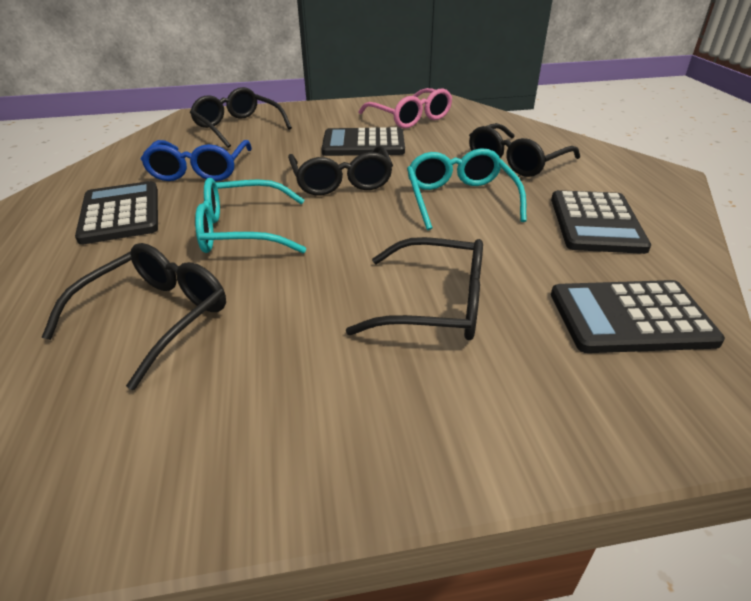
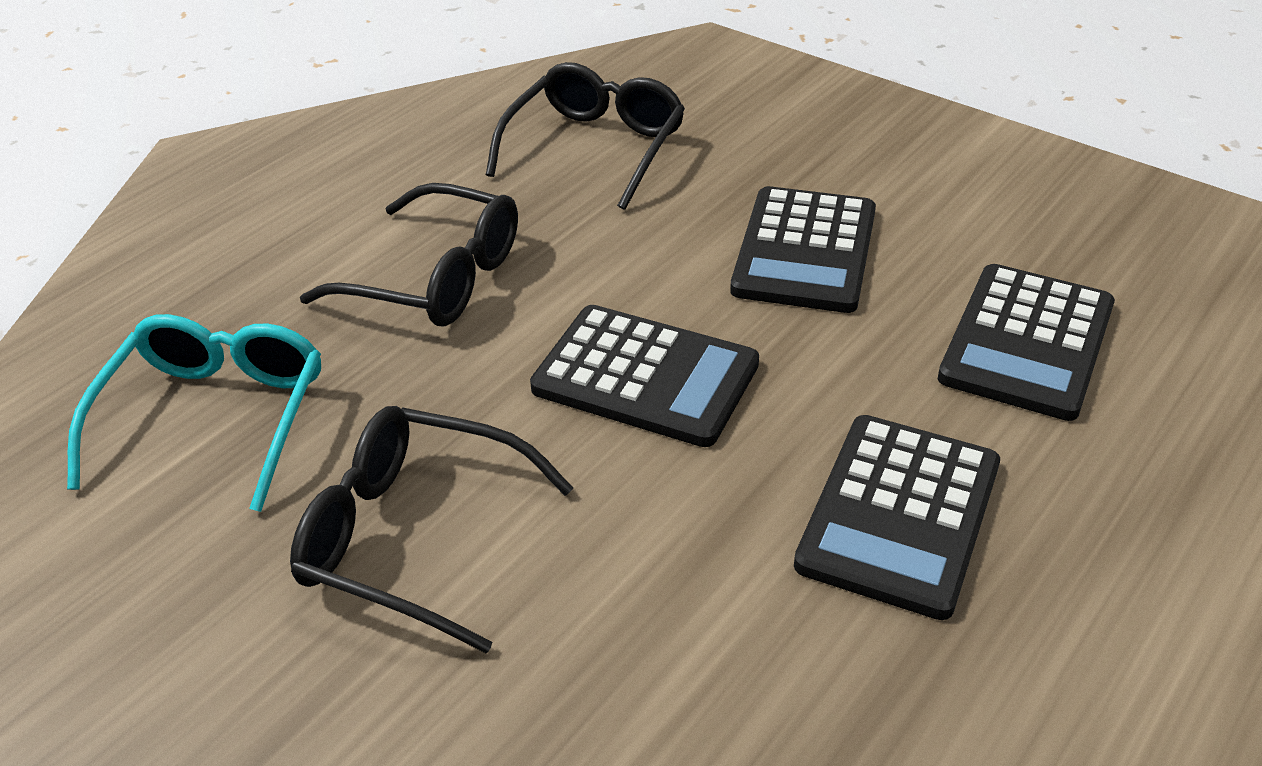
black glasses: 5 -> 3
blue glasses: 1 -> 0
pink glasses: 1 -> 0
turquoise glasses: 2 -> 1

